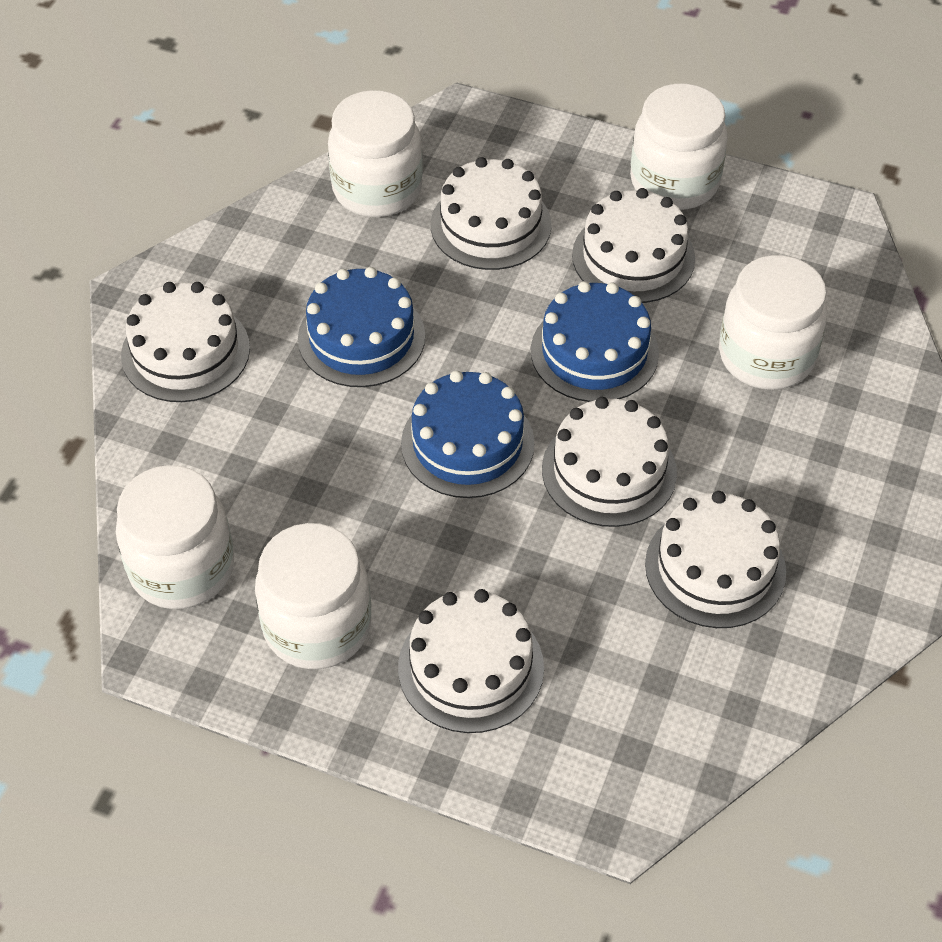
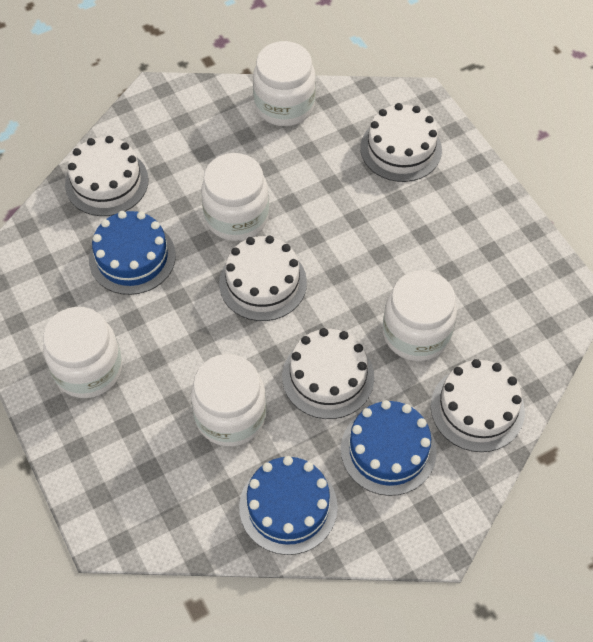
white cake: 6 -> 5

